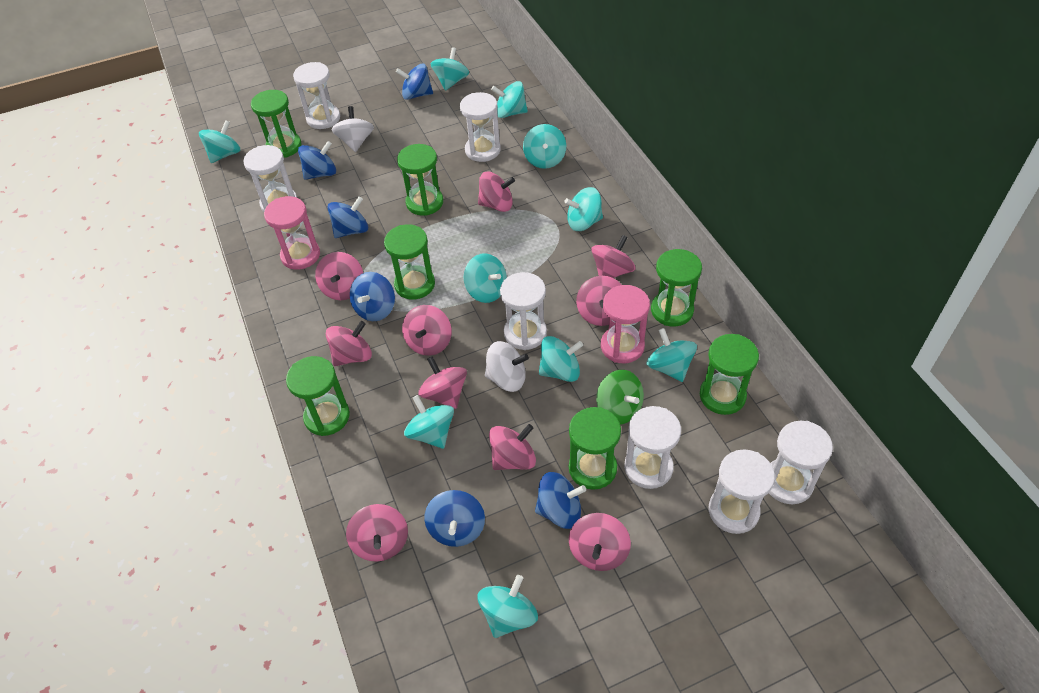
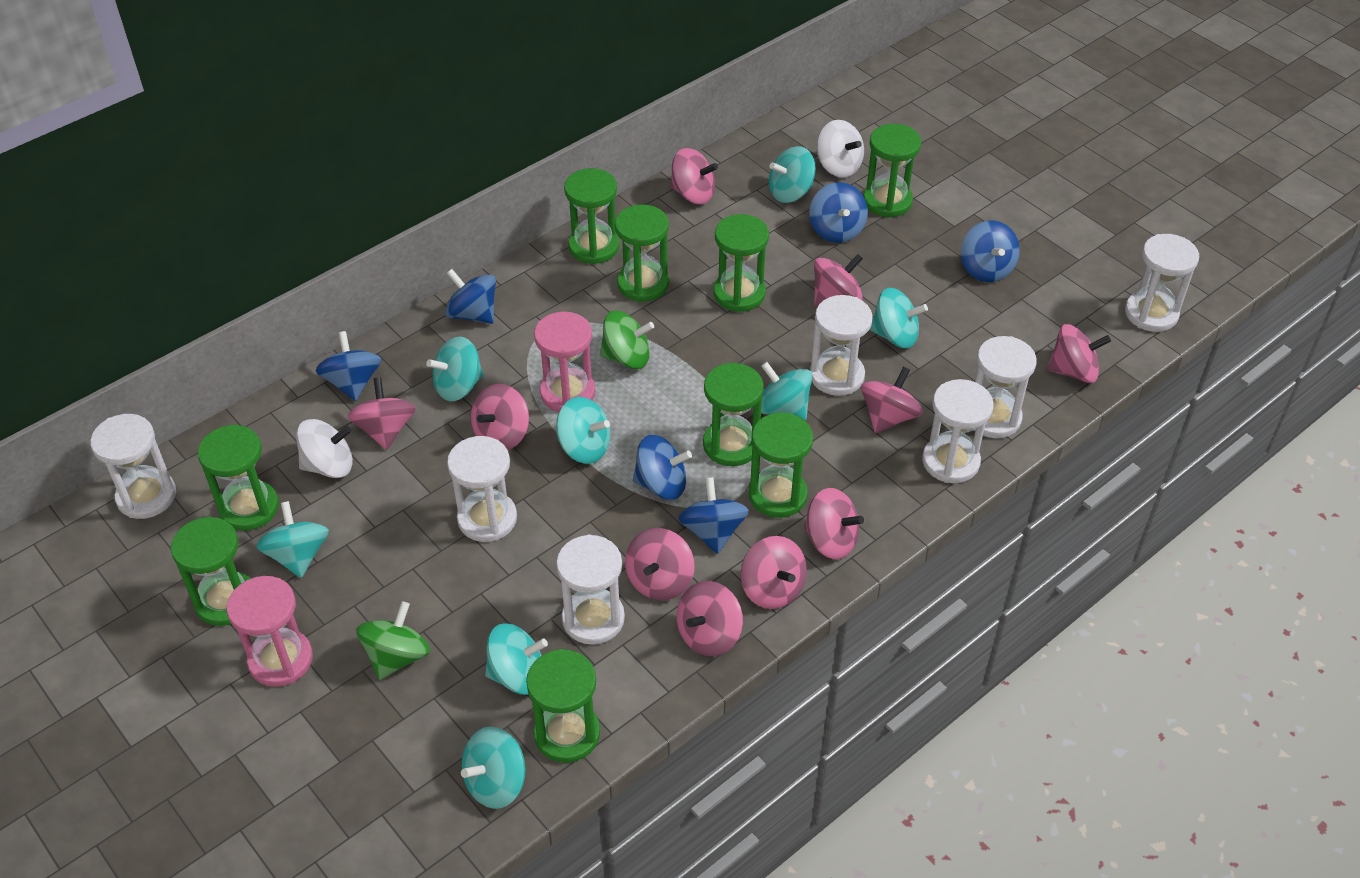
green hourglass: 7 -> 9
green spinning top: 1 -> 2
turquoise spinning top: 10 -> 8

